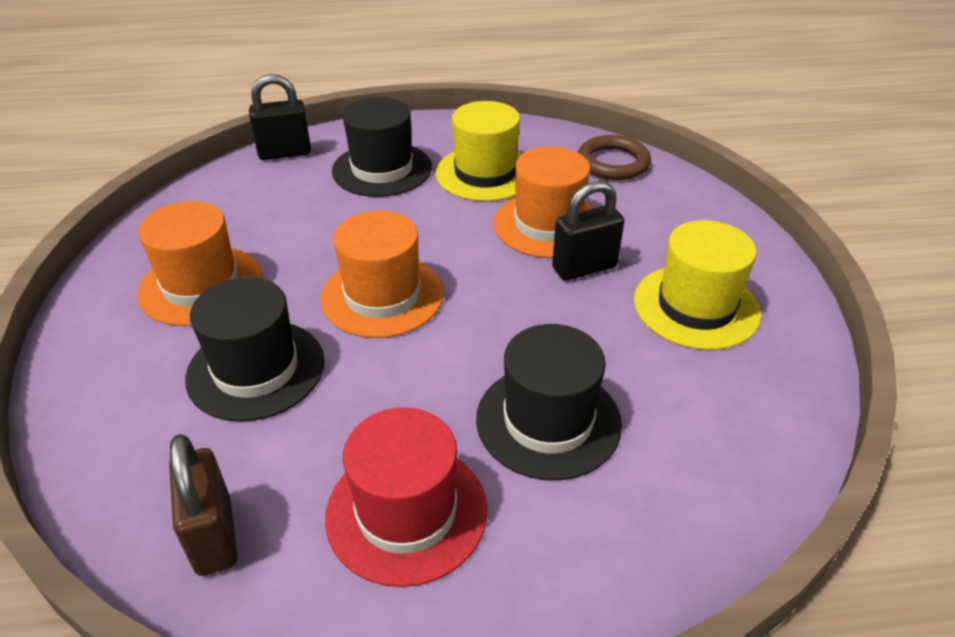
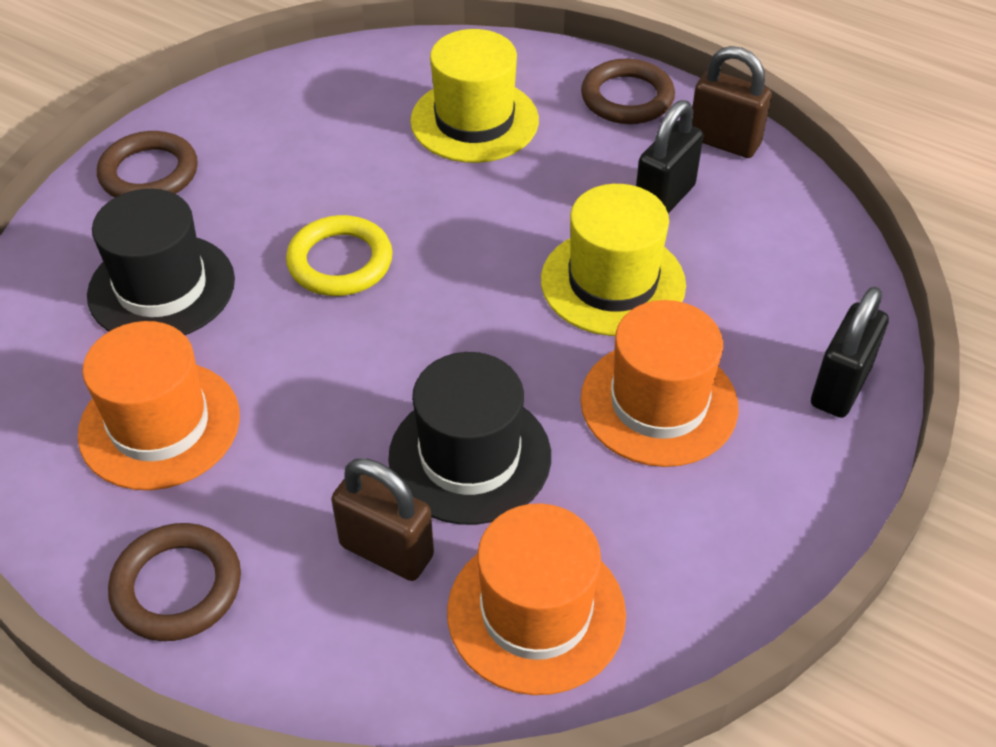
black hat: 3 -> 2
brown padlock: 1 -> 2
brown ring: 1 -> 3
red hat: 1 -> 0
yellow ring: 0 -> 1

